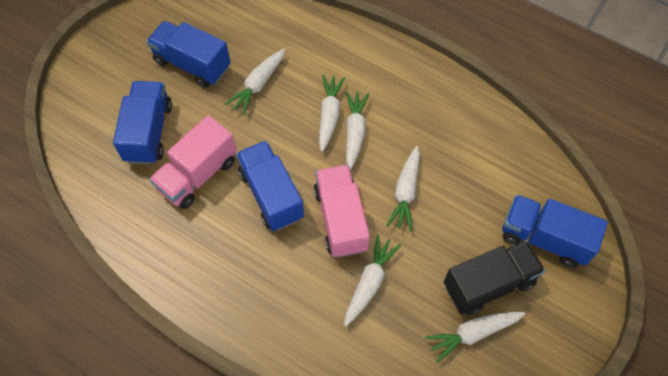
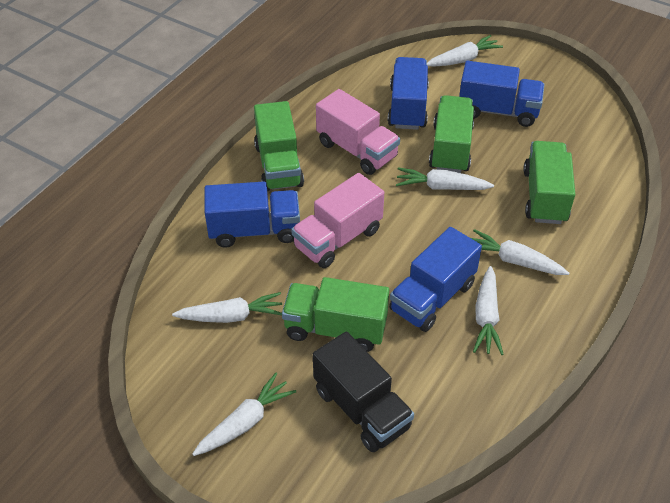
green truck: 0 -> 4

